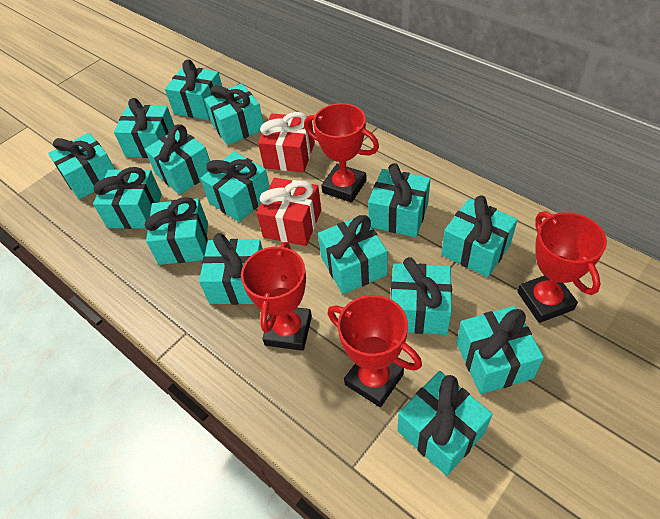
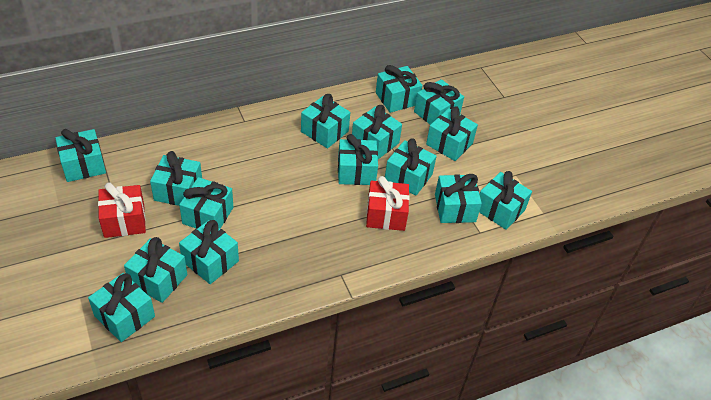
red trophy: 4 -> 0

